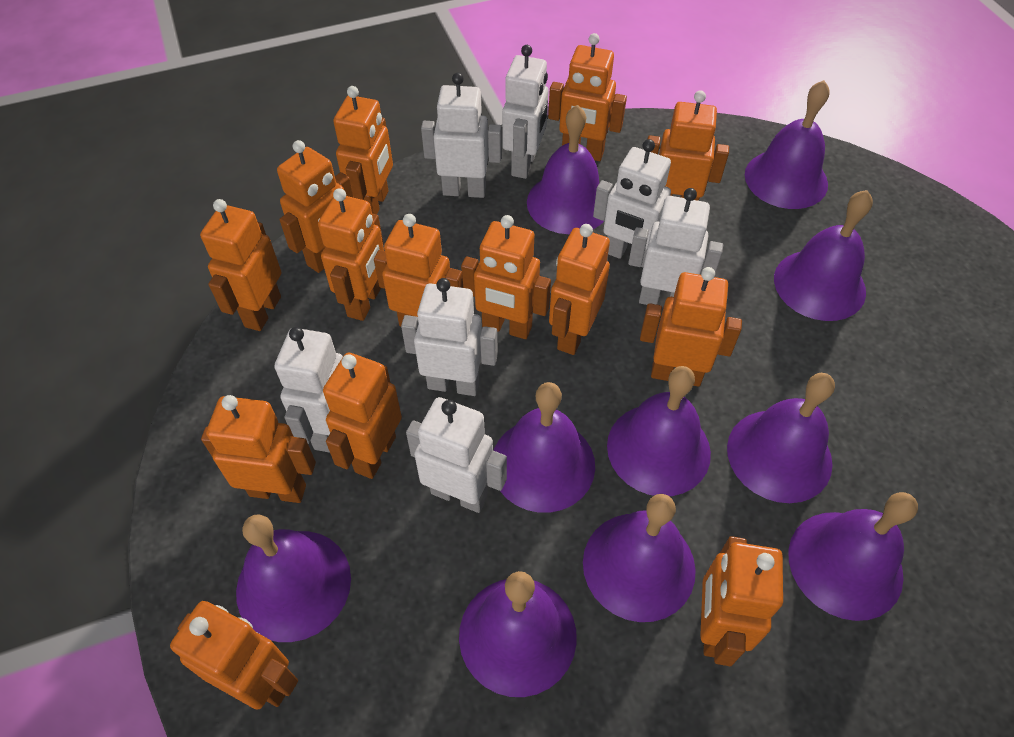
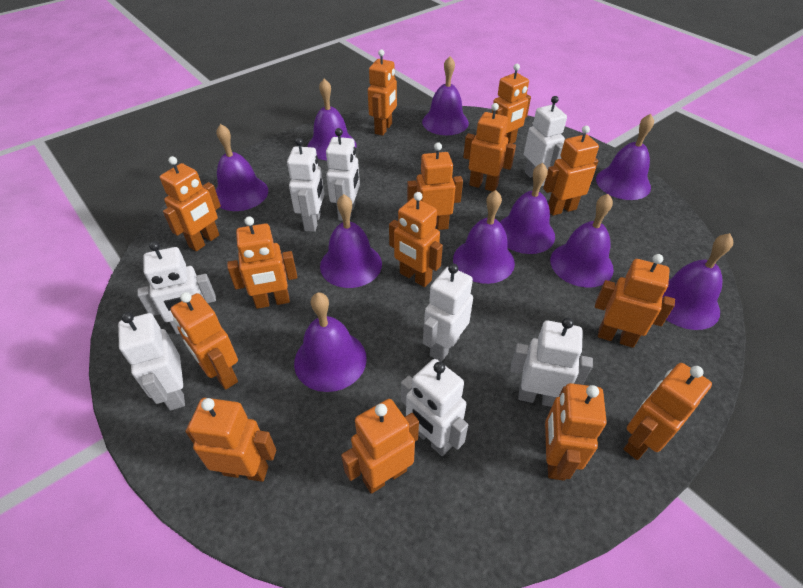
white robot: 7 -> 8

